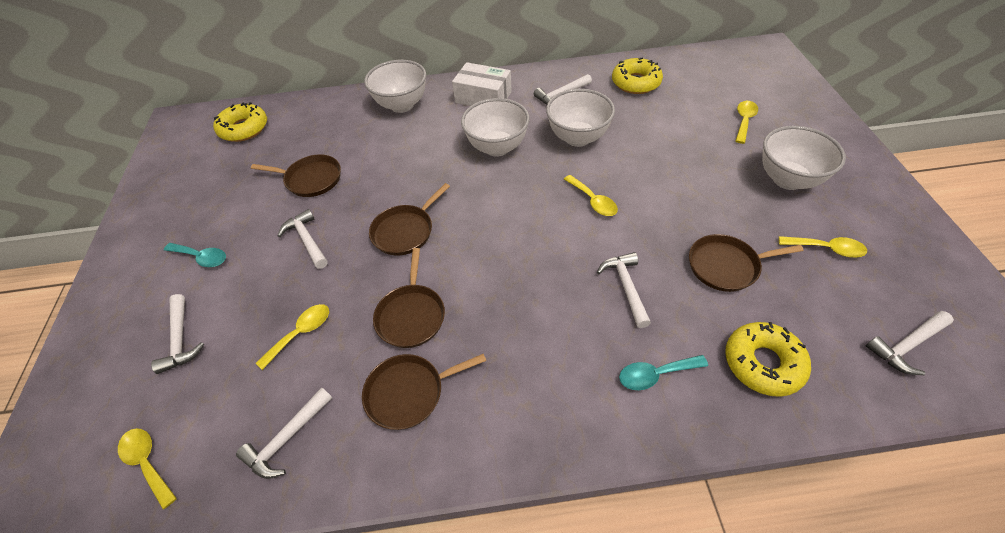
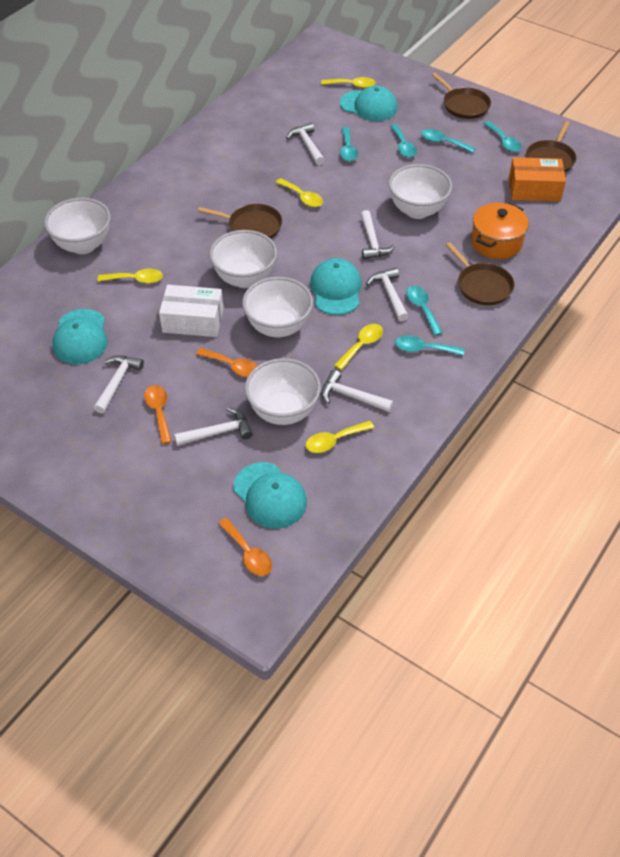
brown pan: 5 -> 4
orange box: 0 -> 1
orange pot: 0 -> 1
orange spoon: 0 -> 3
turquoise cap: 0 -> 4
turquoise spoon: 2 -> 6
white bowl: 4 -> 5
yellow donut: 3 -> 0

